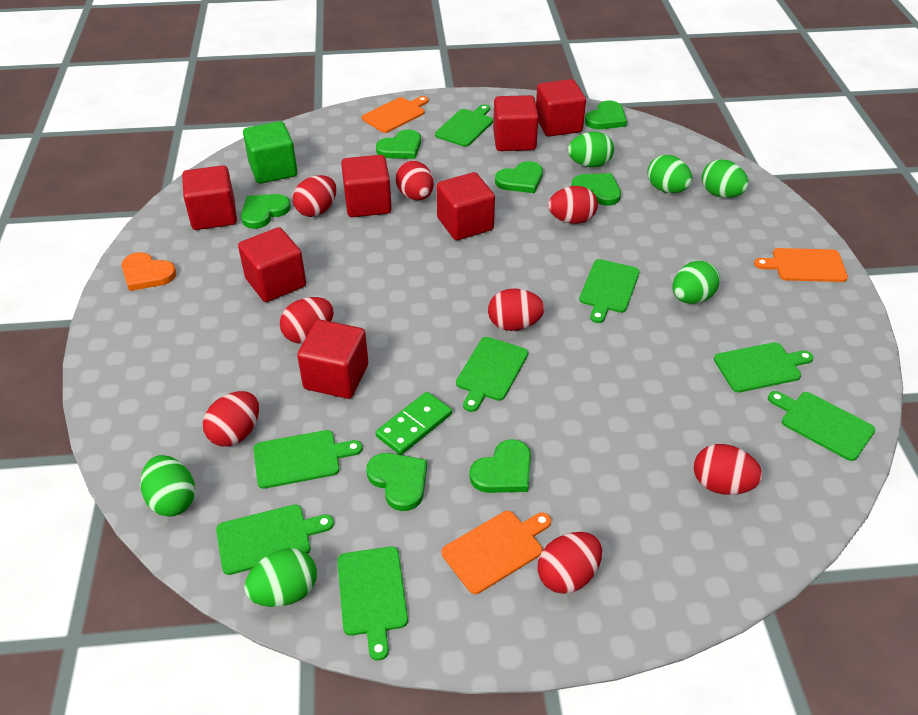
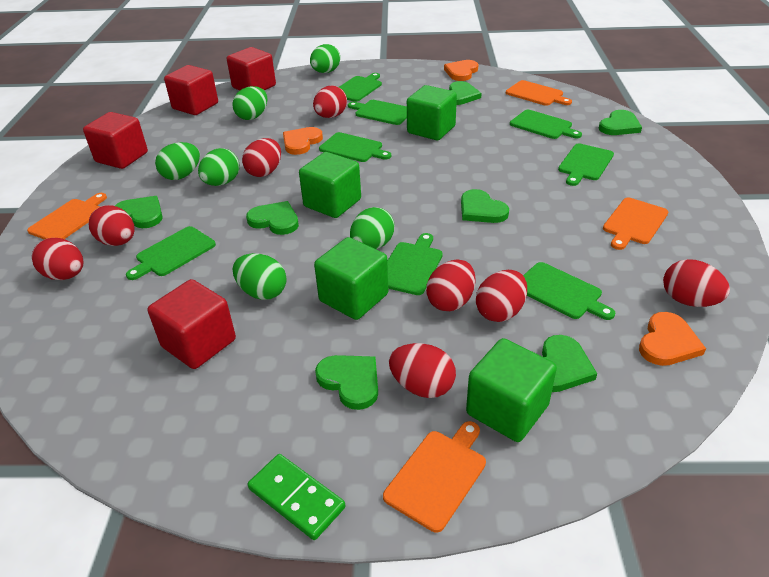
green cube: 1 -> 4
orange cutting board: 3 -> 4
orange heart: 1 -> 3
red cube: 7 -> 4

